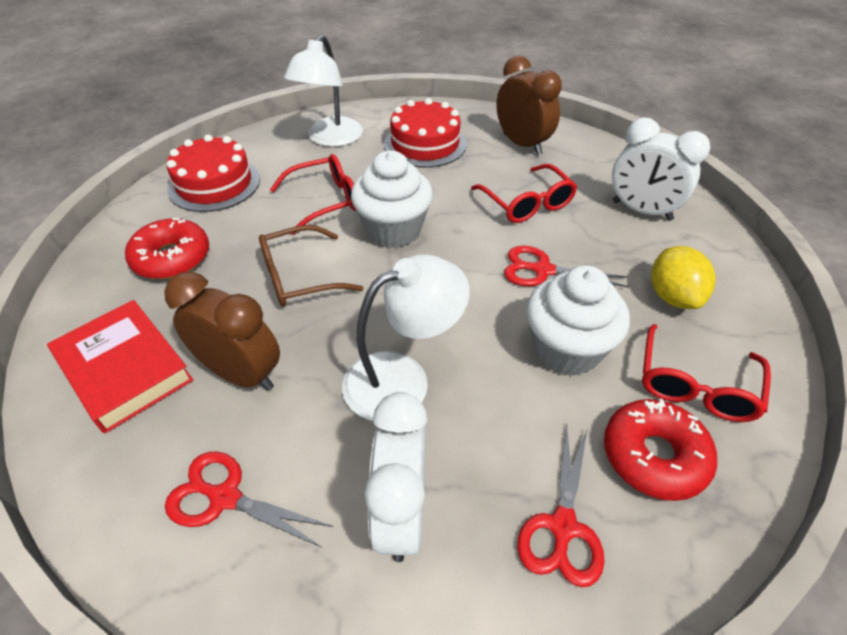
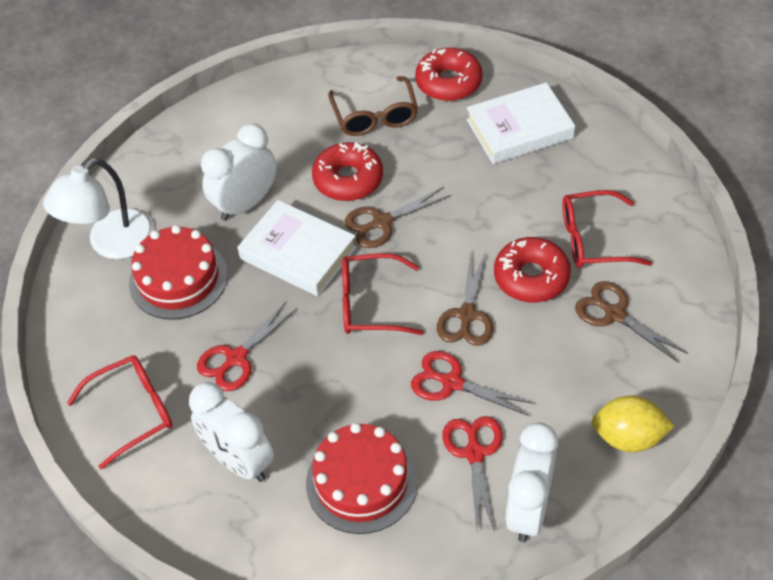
brown clock: 2 -> 0
brown scissors: 0 -> 3
red book: 1 -> 0
red donut: 2 -> 3
white book: 0 -> 2
white clock: 2 -> 3
white cupcake: 2 -> 0
white lamp: 2 -> 1

